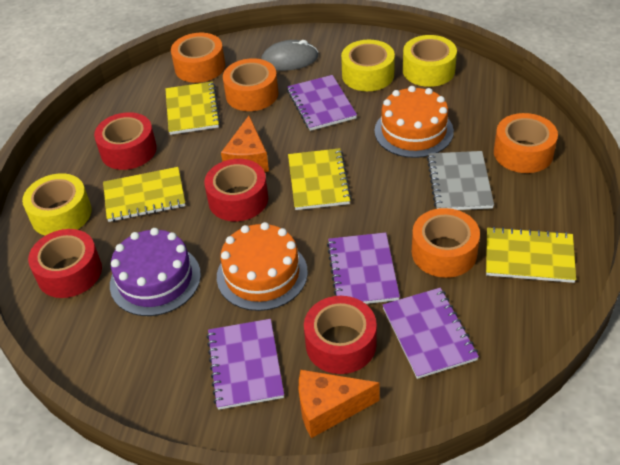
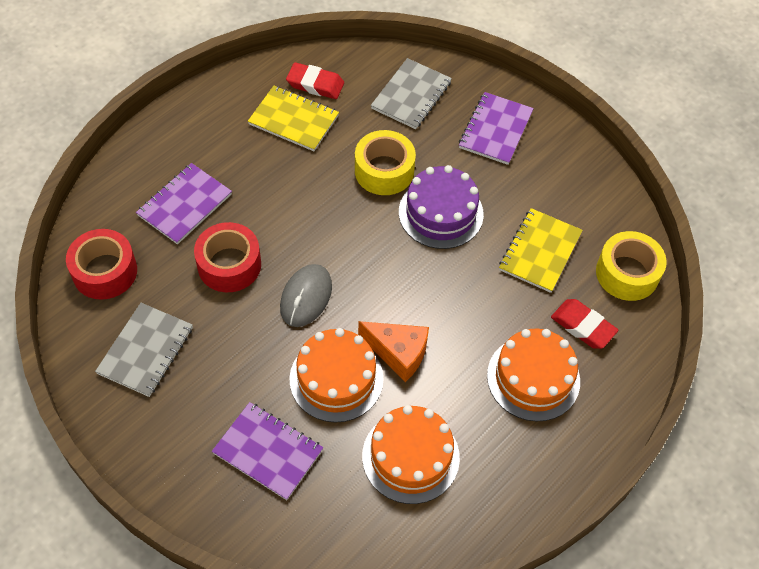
grey notebook: 1 -> 2
orange cake: 2 -> 3
orange cheese: 2 -> 1
orange tape: 4 -> 0
purple notebook: 4 -> 3
red eraser: 0 -> 2
red tape: 4 -> 2
yellow notebook: 4 -> 2
yellow tape: 3 -> 2

